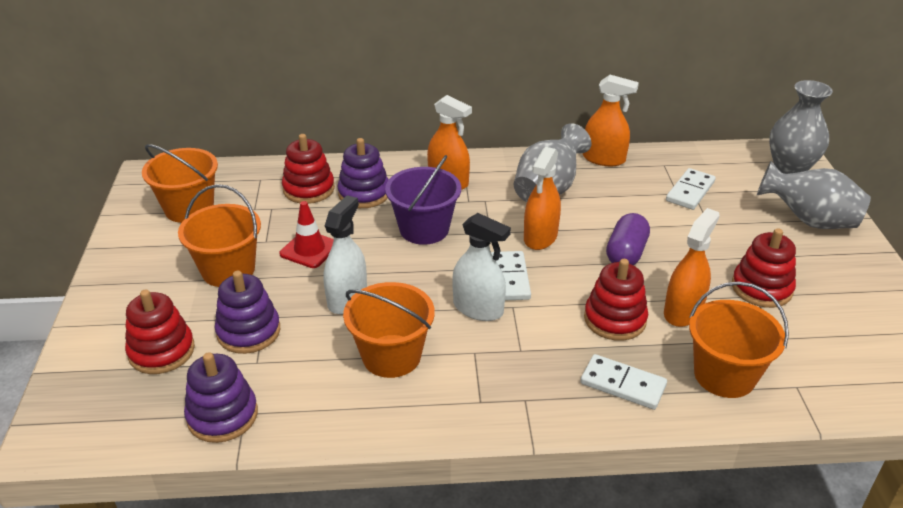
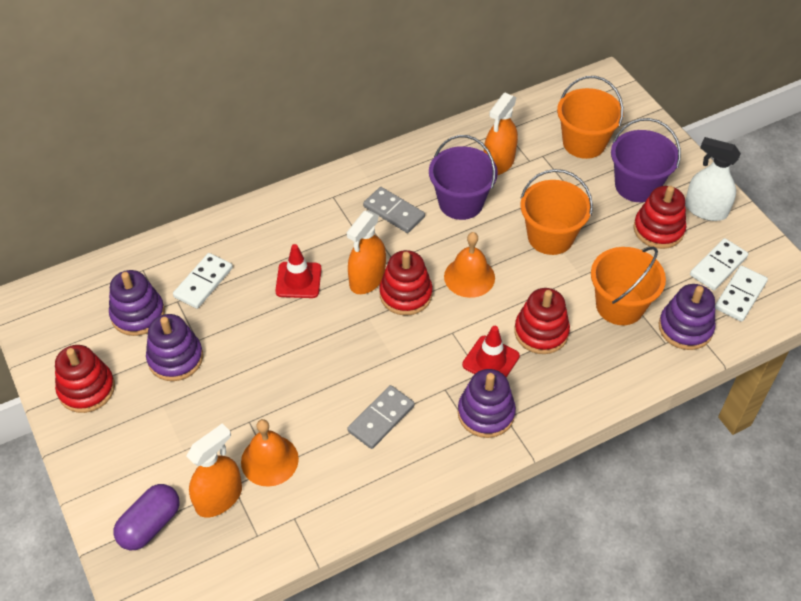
grey domino: 0 -> 2
grey vase: 3 -> 0
orange bell: 0 -> 2
orange bucket: 4 -> 3
orange spray bottle: 4 -> 3
purple bucket: 1 -> 2
purple stacking toy: 3 -> 4
red traffic cone: 1 -> 2
white spray bottle: 2 -> 1

